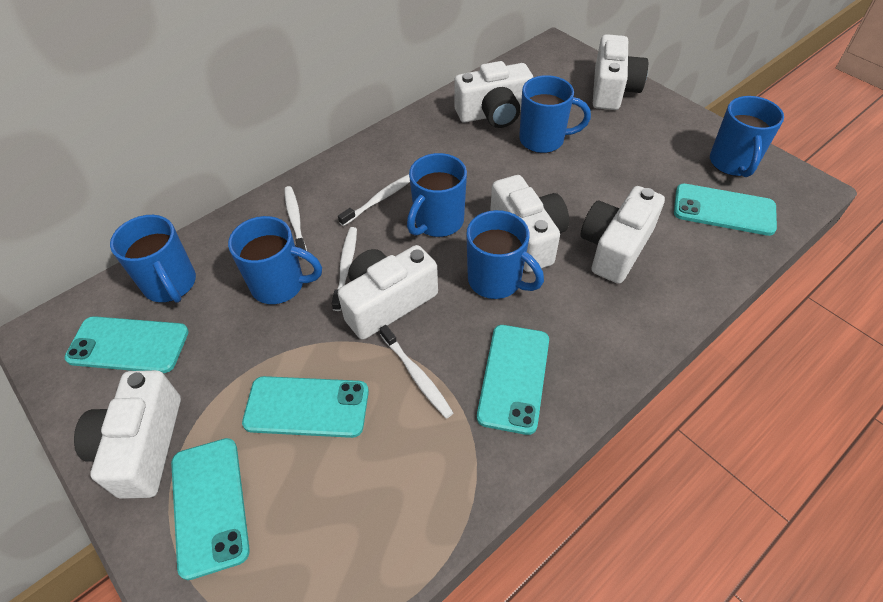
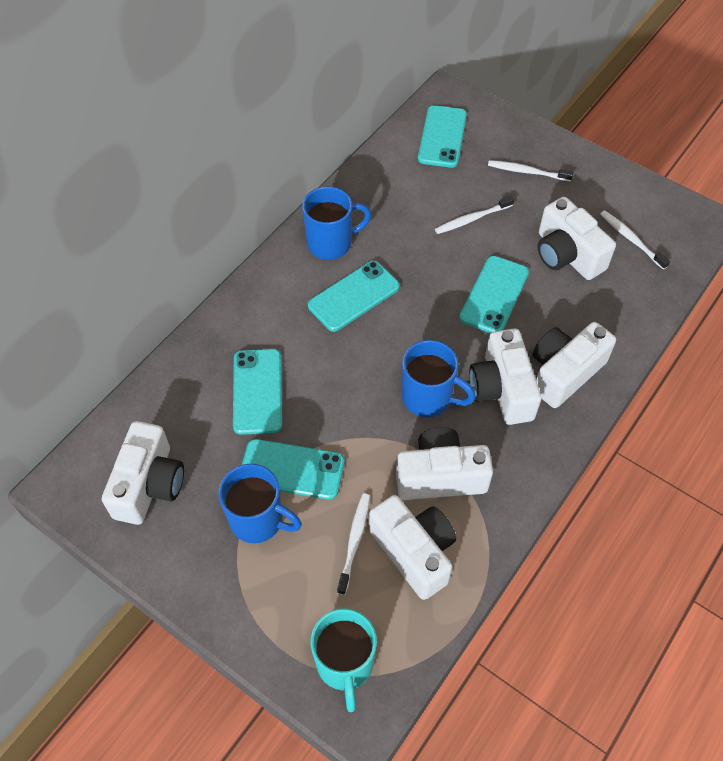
blue mug: 6 -> 3
turquoise mug: 0 -> 1

